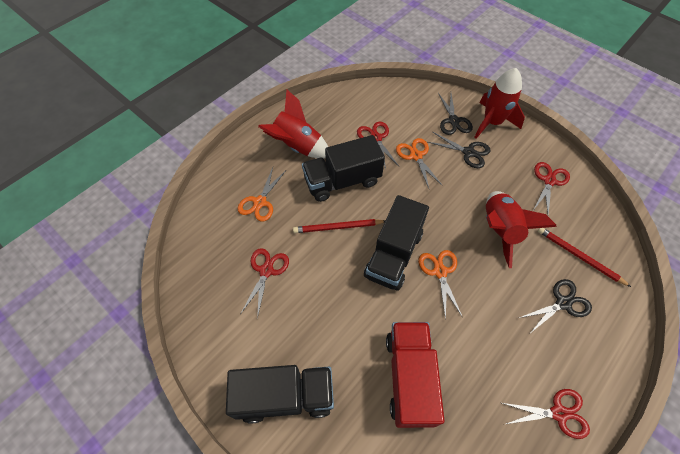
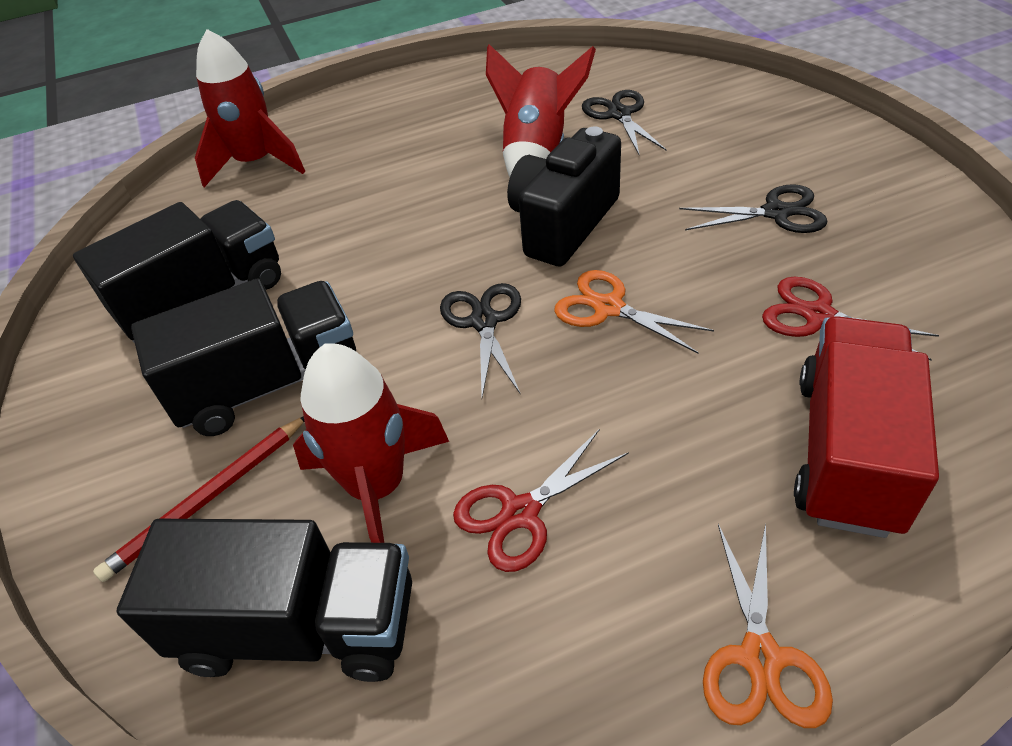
black camera: 0 -> 1
orange scissors: 3 -> 2
red pencil: 2 -> 1
red scissors: 4 -> 2

